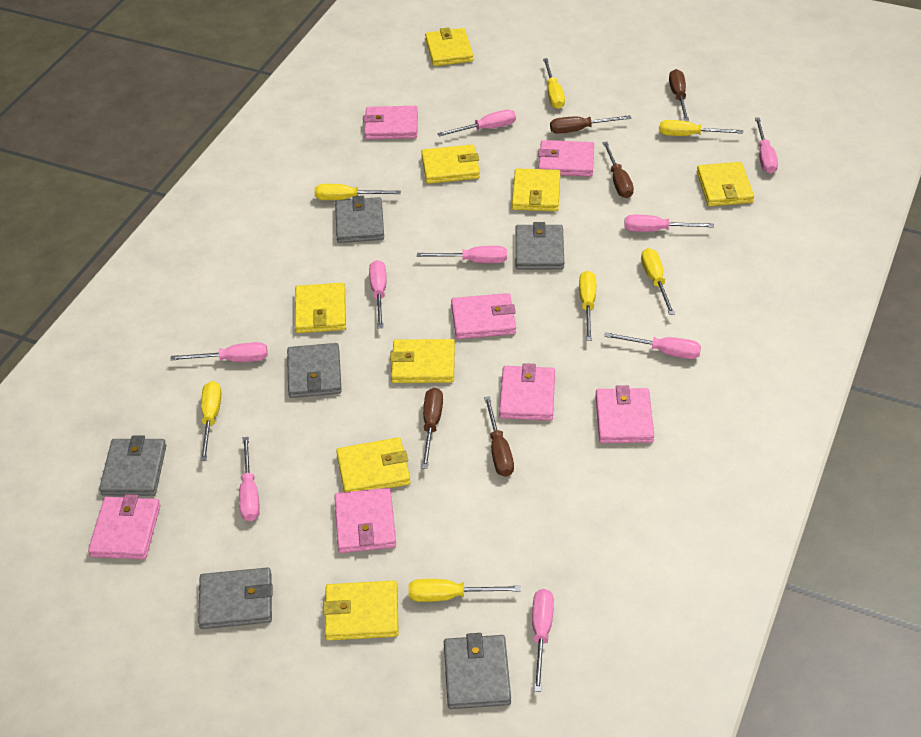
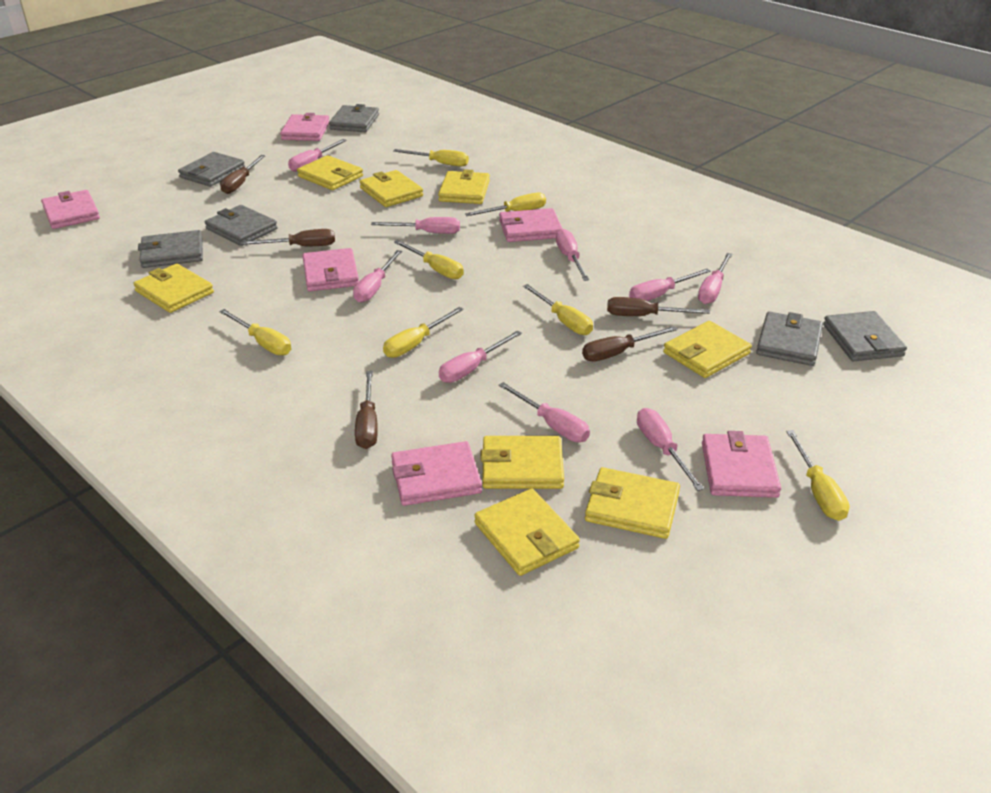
pink wallet: 7 -> 6

